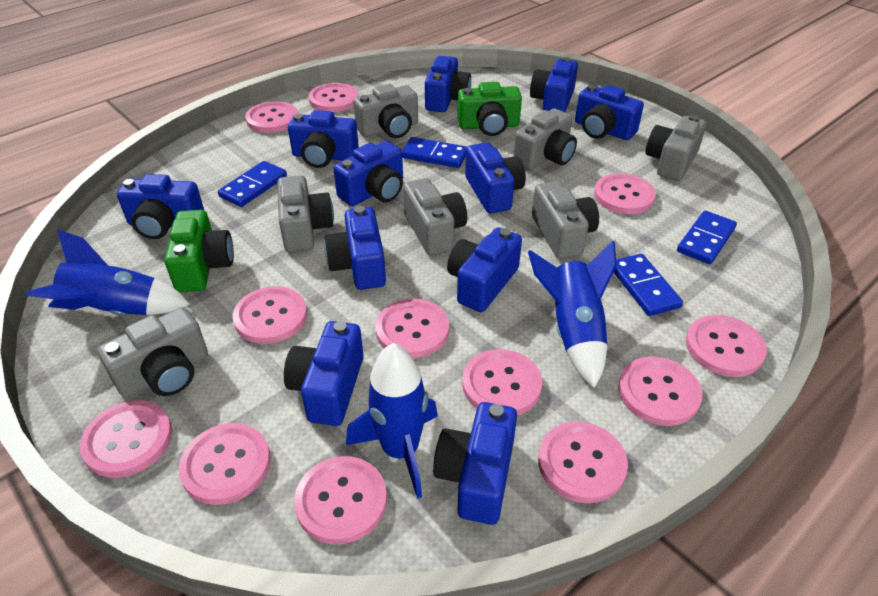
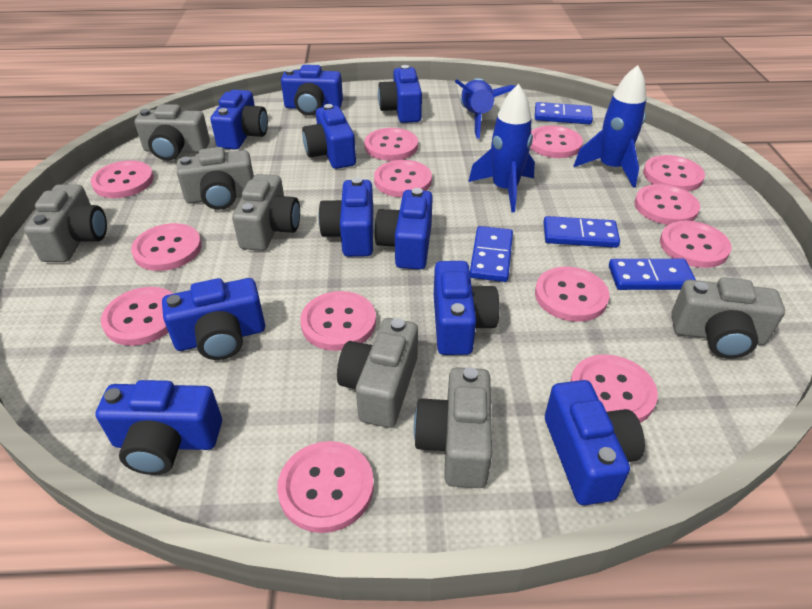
blue camera: 11 -> 10
green camera: 2 -> 0
pink button: 12 -> 13

